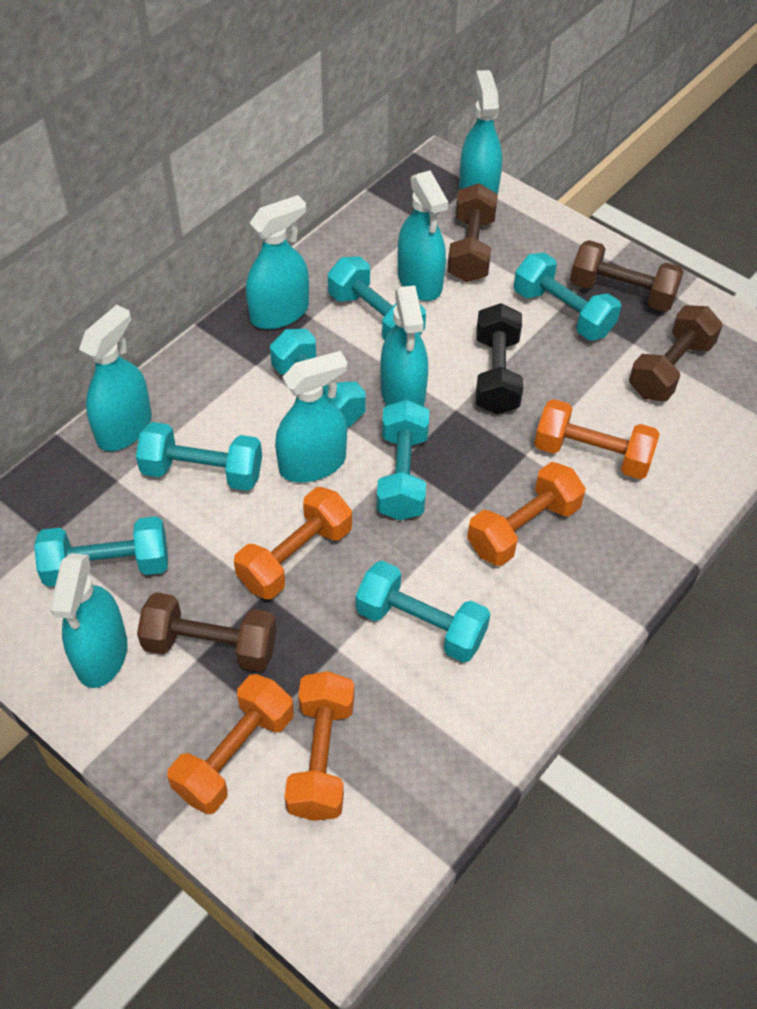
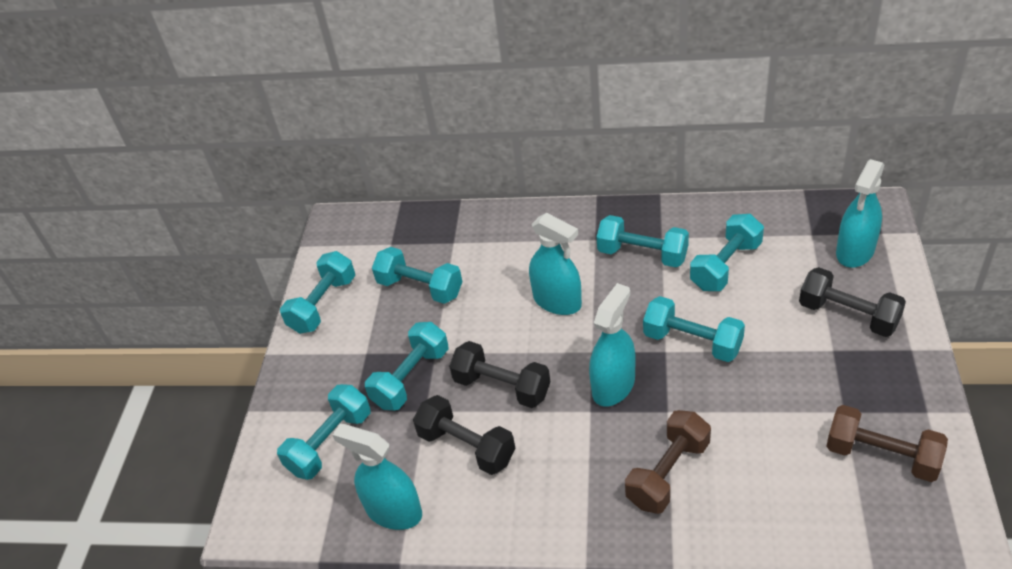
black dumbbell: 1 -> 3
brown dumbbell: 4 -> 2
orange dumbbell: 5 -> 0
turquoise spray bottle: 7 -> 4

